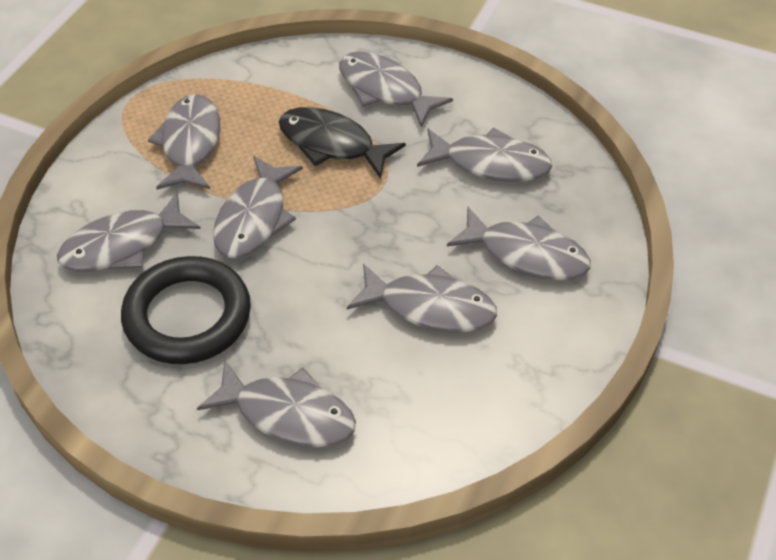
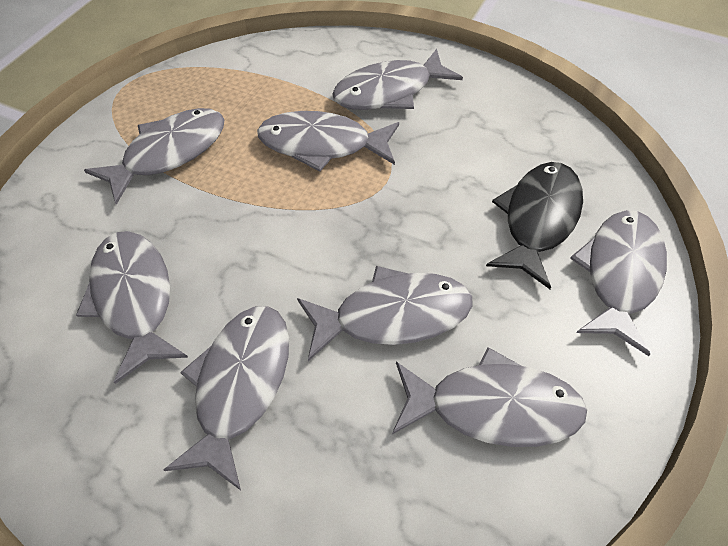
black ring: 1 -> 0

